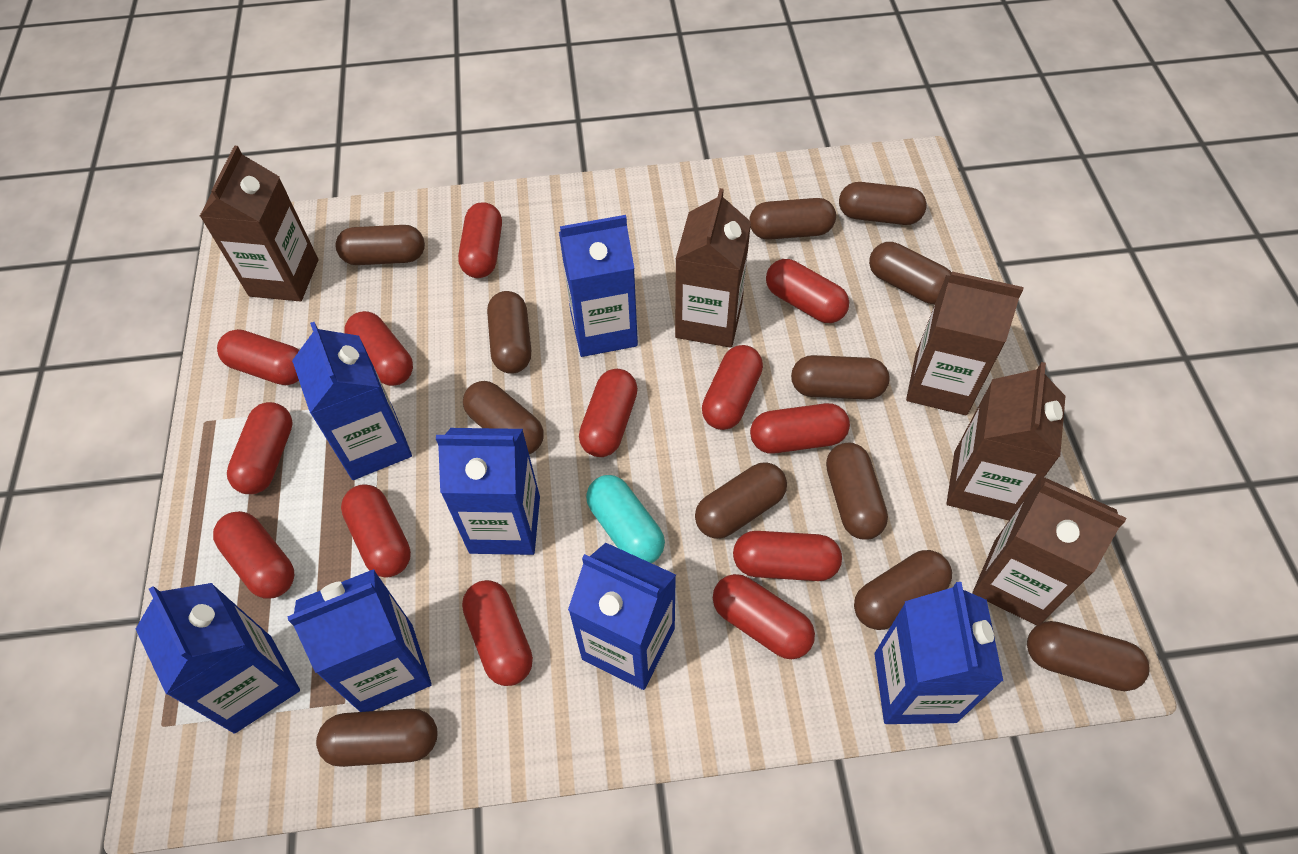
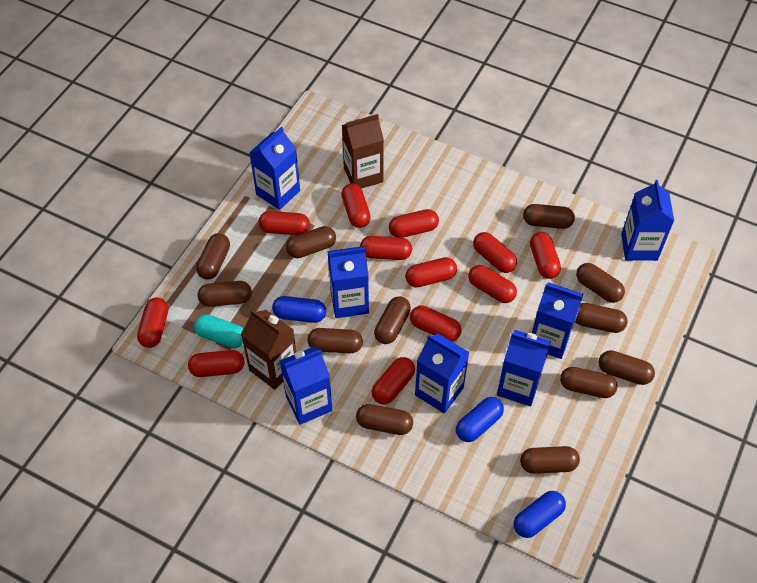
blue capsule: 0 -> 3
brown carton: 5 -> 2
red capsule: 13 -> 12

